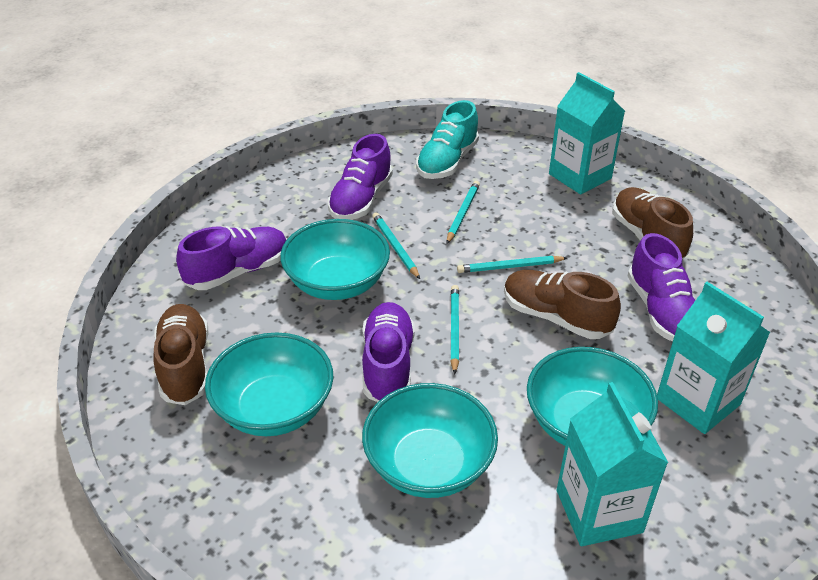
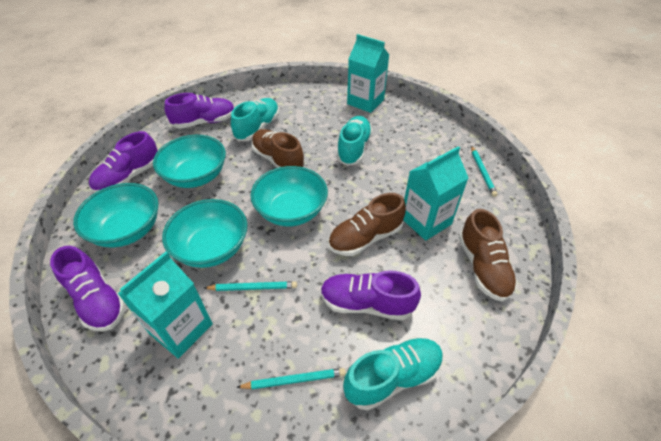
turquoise pencil: 4 -> 3
turquoise shoe: 1 -> 3

